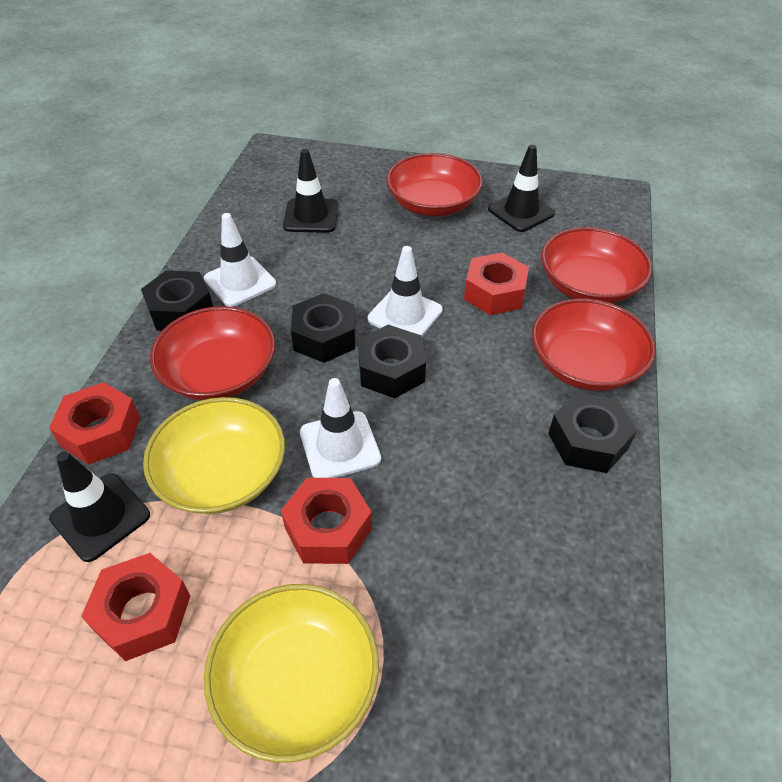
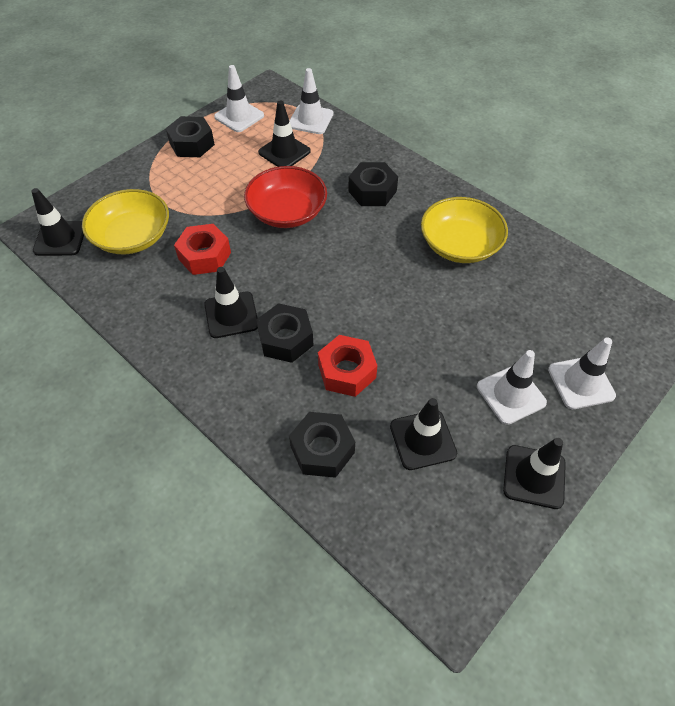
black traffic cone: 3 -> 5
red bowl: 4 -> 1
red nut: 4 -> 2
white traffic cone: 3 -> 4

